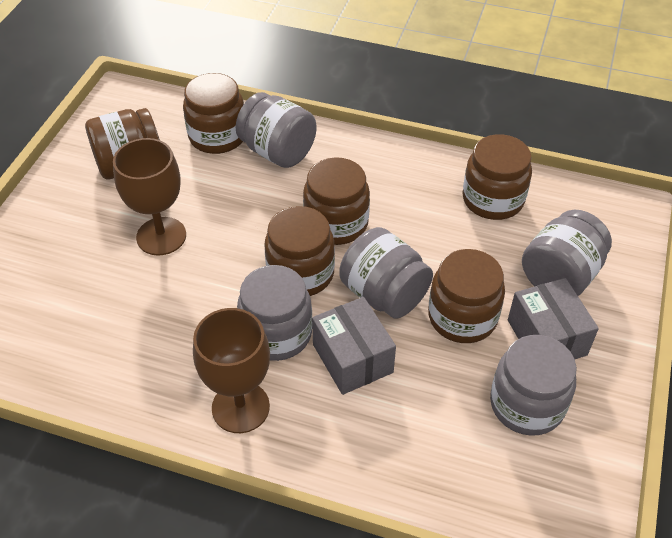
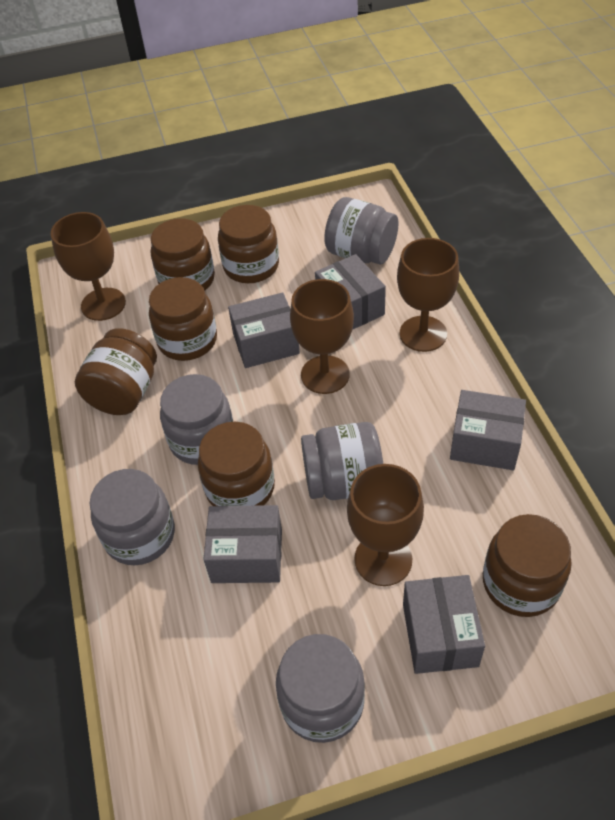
brown goblet: 2 -> 4
grey box: 2 -> 5

